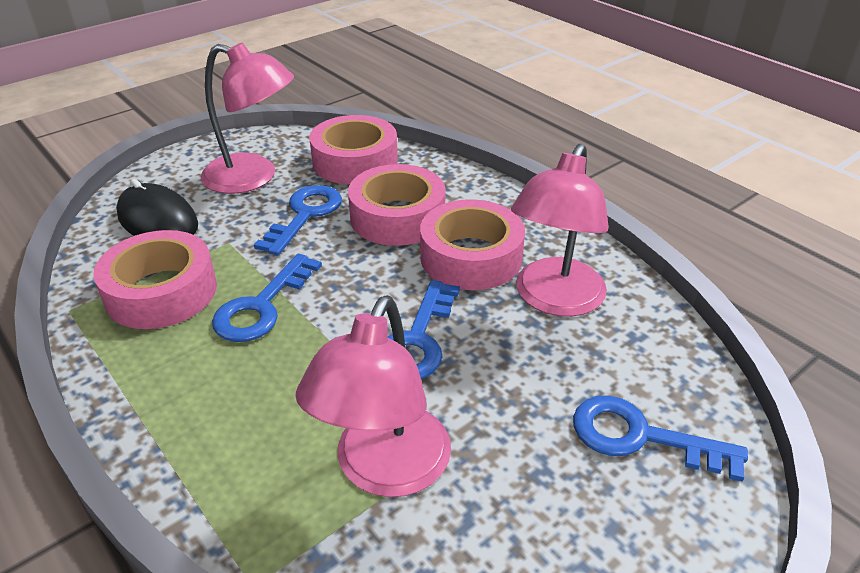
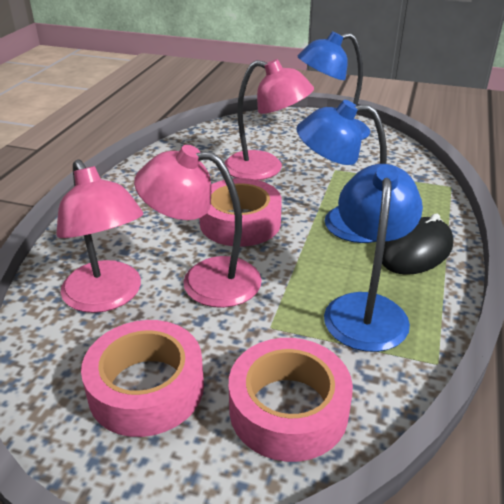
blue key: 4 -> 0
blue lamp: 0 -> 3
pink tape: 4 -> 3

